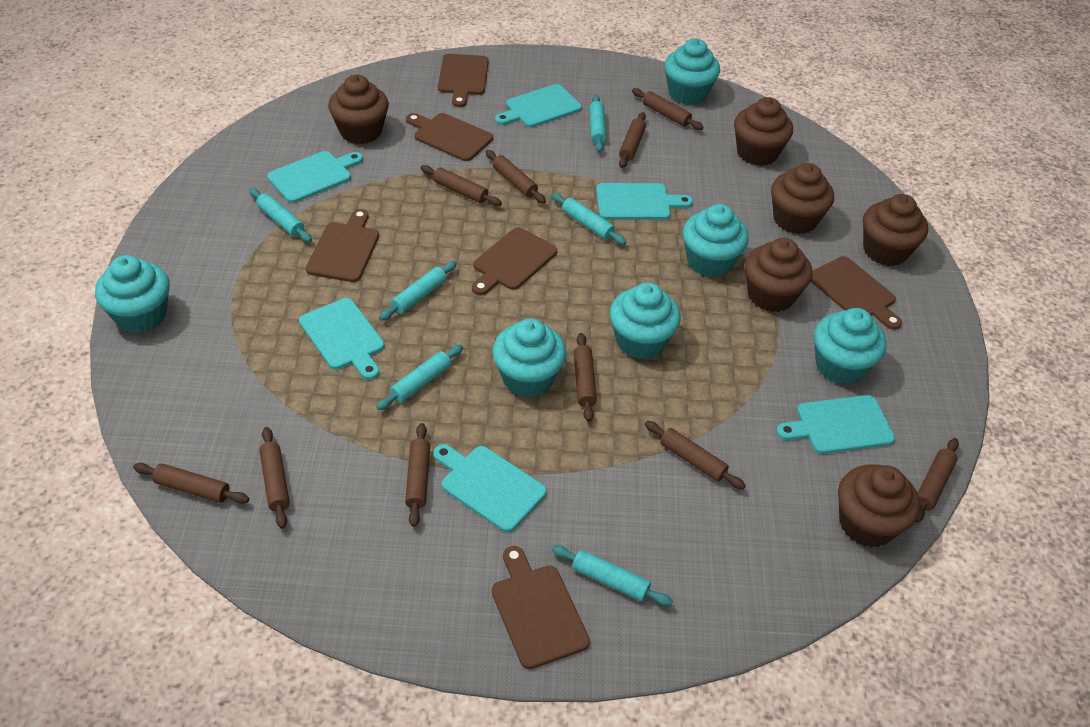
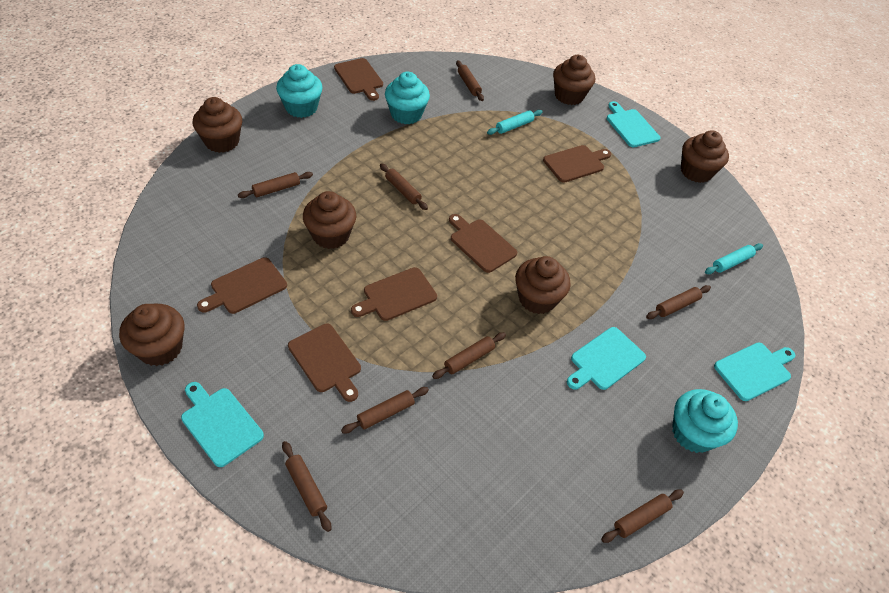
brown rolling pin: 10 -> 8
turquoise cupcake: 6 -> 3
turquoise cutting board: 6 -> 4
turquoise rolling pin: 6 -> 2

